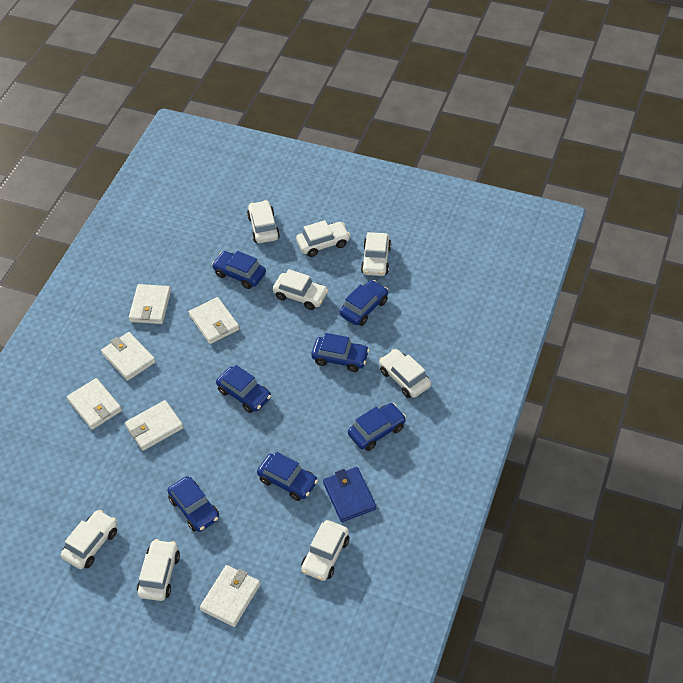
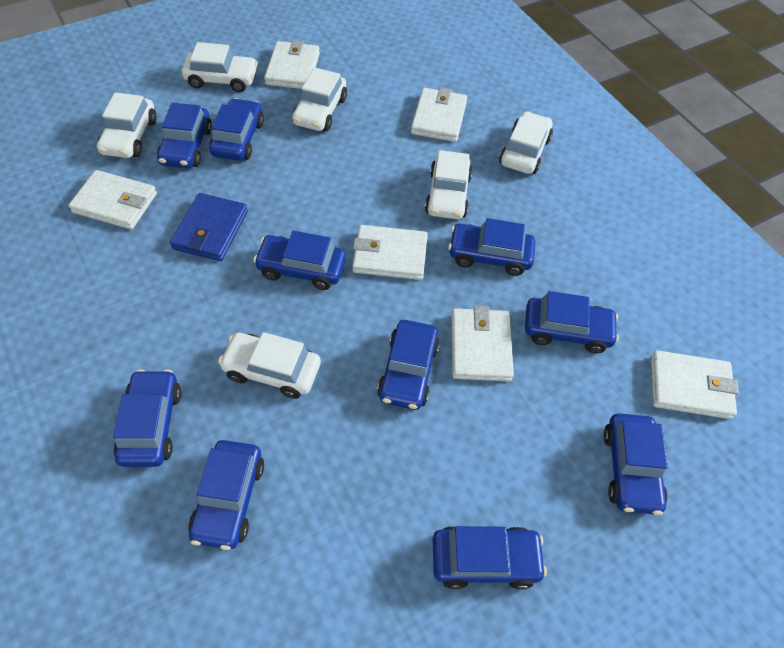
blue car: 7 -> 10
white car: 8 -> 6

